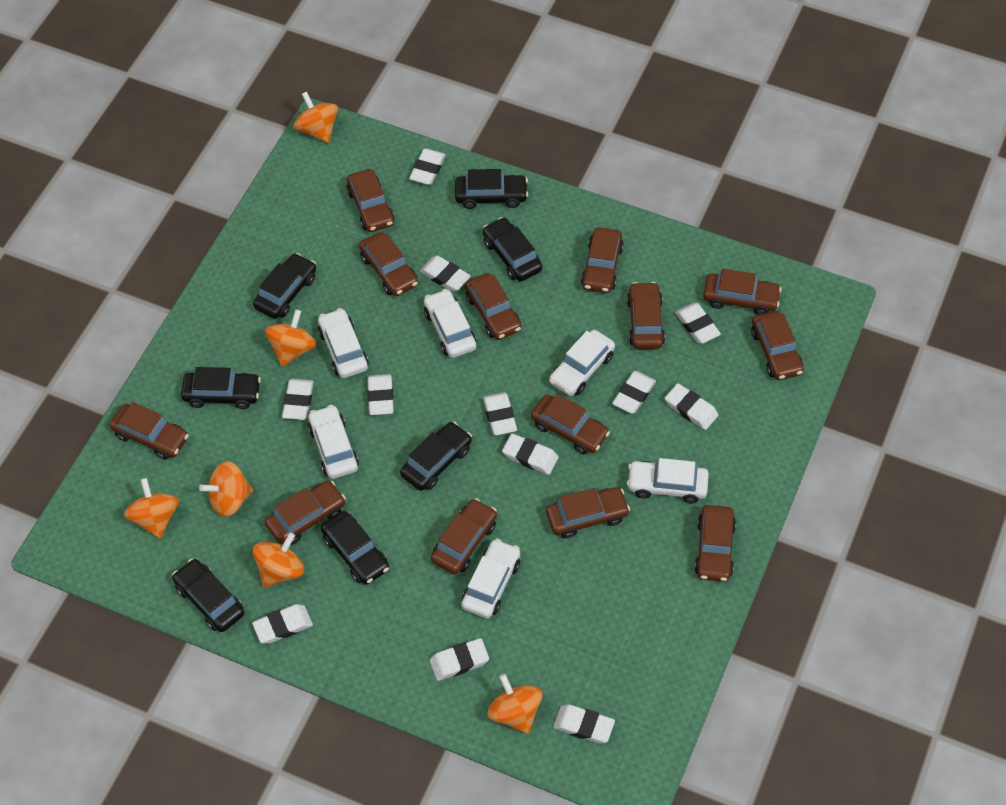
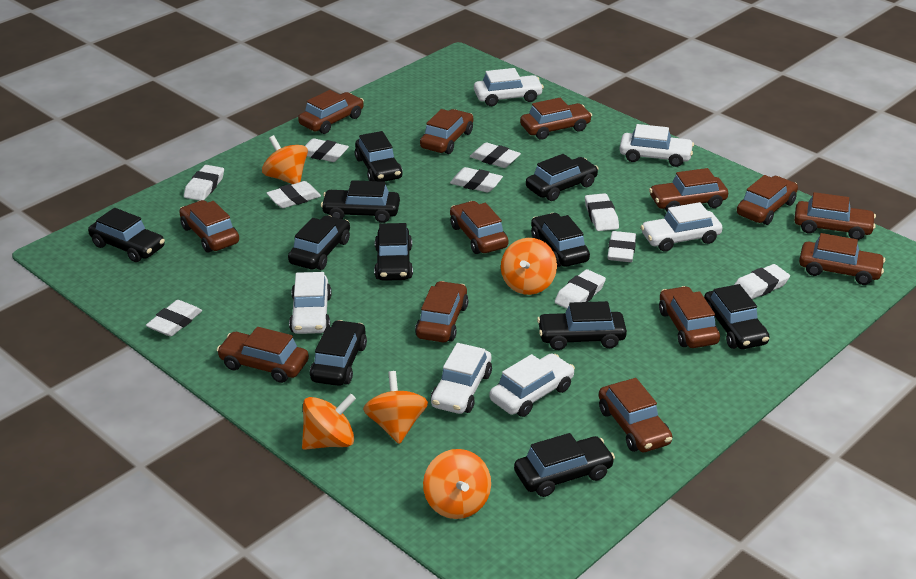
black car: 7 -> 11
orange spinning top: 6 -> 5
white eraser: 12 -> 10

